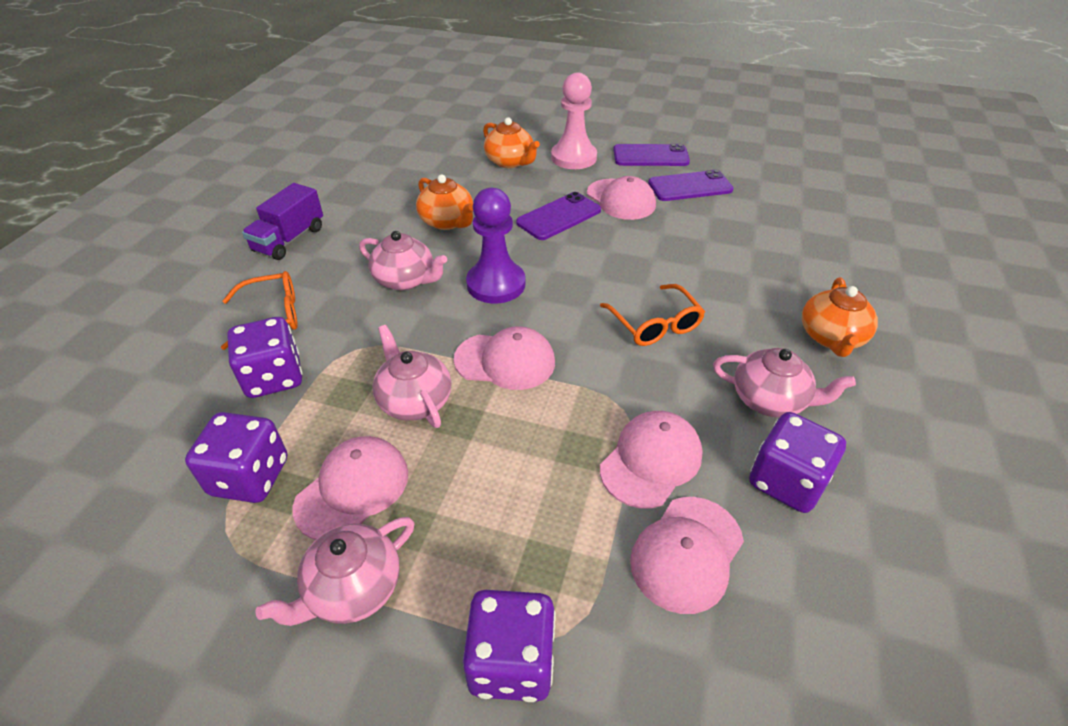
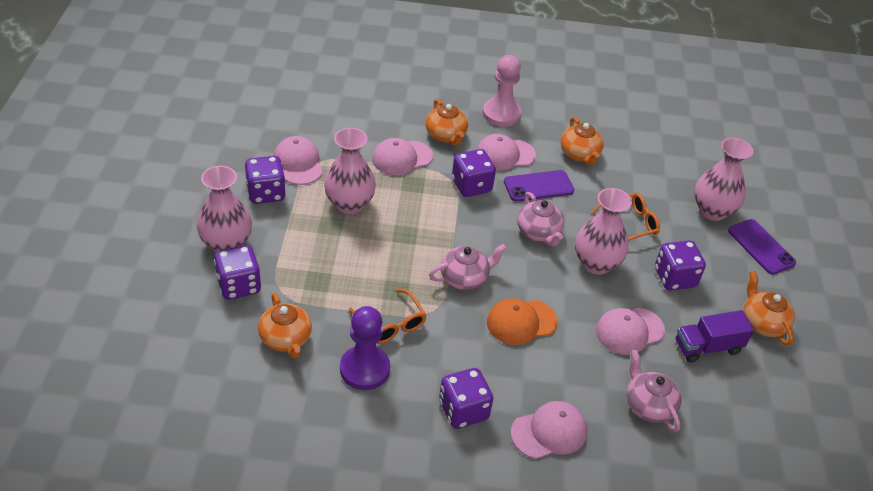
orange cap: 0 -> 1
orange teapot: 3 -> 4
pink teapot: 4 -> 3
pink vase: 0 -> 4
purple dice: 4 -> 5
purple phone: 3 -> 2

